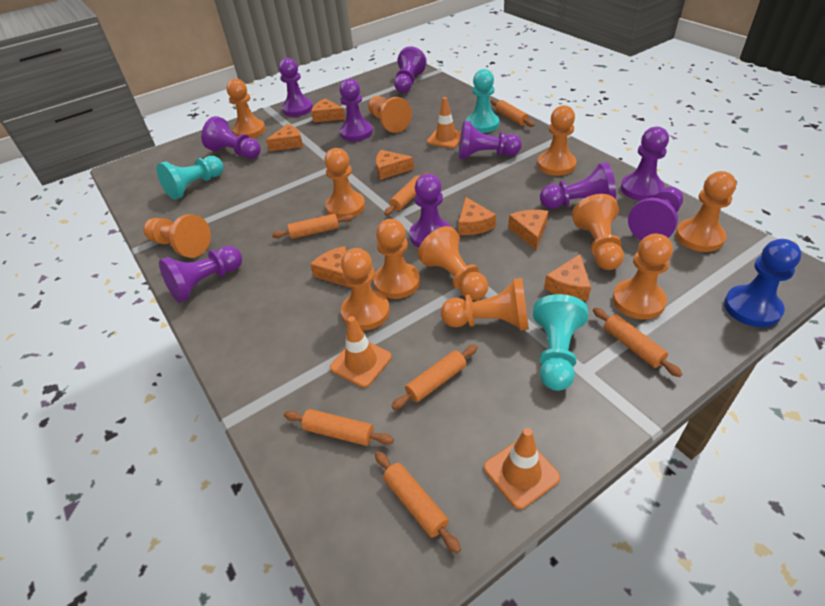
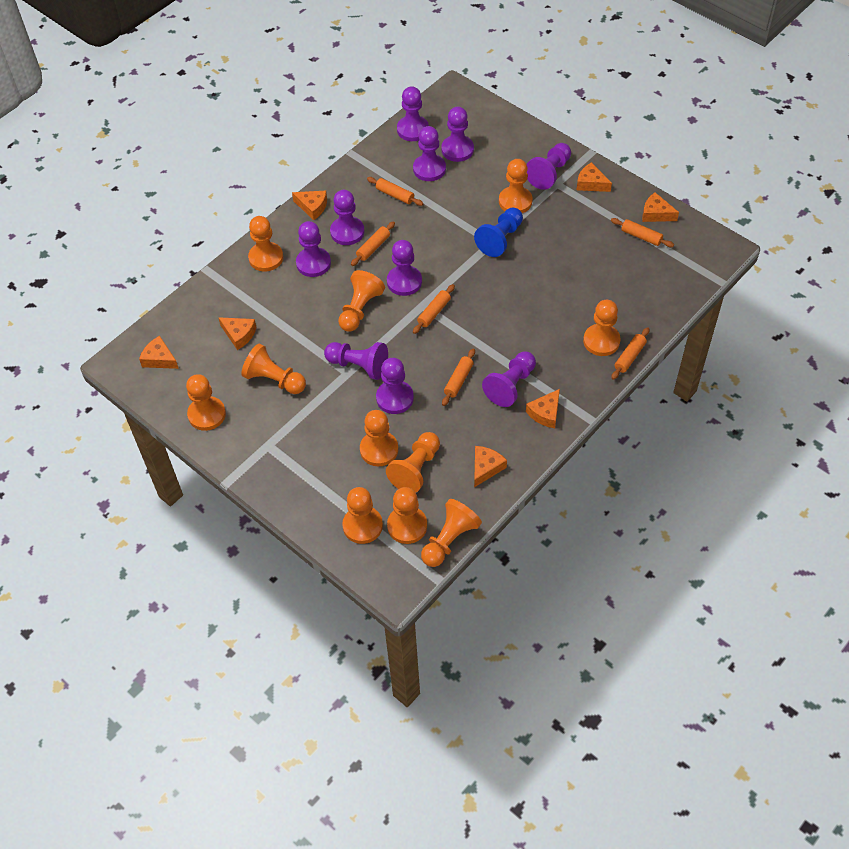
orange pawn: 12 -> 11
orange rolling pin: 7 -> 6
orange traffic cone: 3 -> 0
turquoise pawn: 3 -> 0

